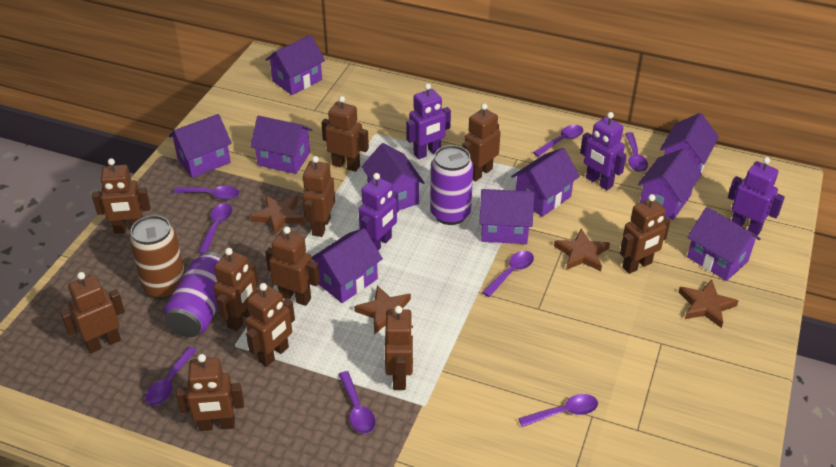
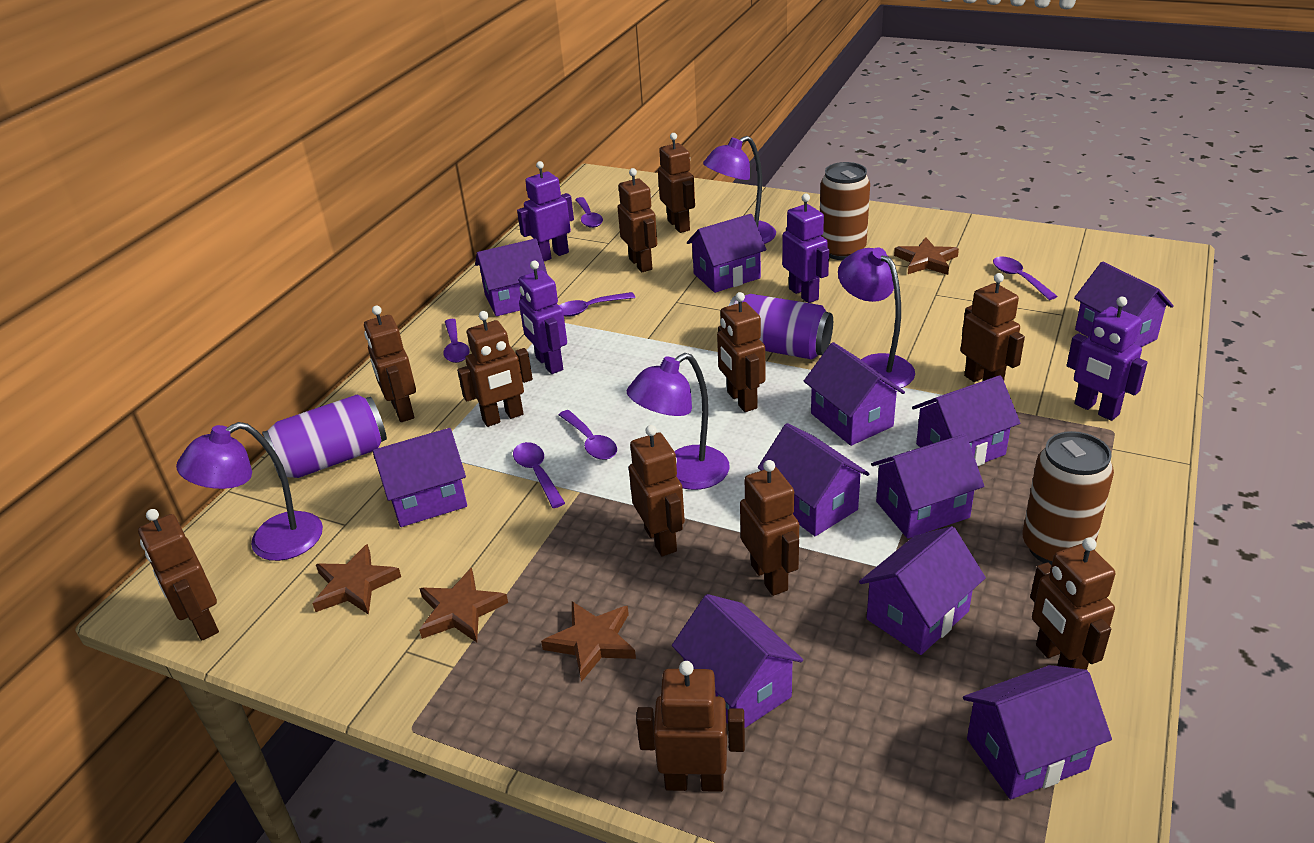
brown can: 1 -> 2
purple house: 10 -> 11
purple lamp: 0 -> 4
purple spoon: 8 -> 6

